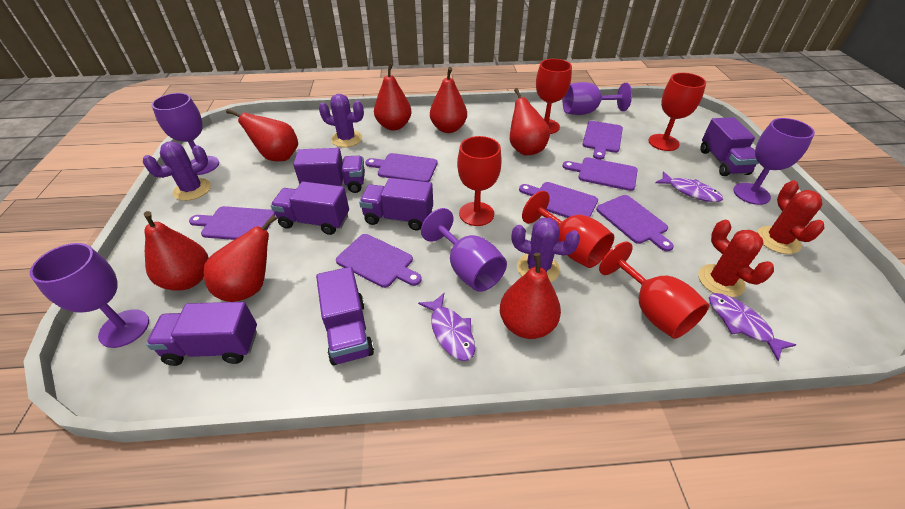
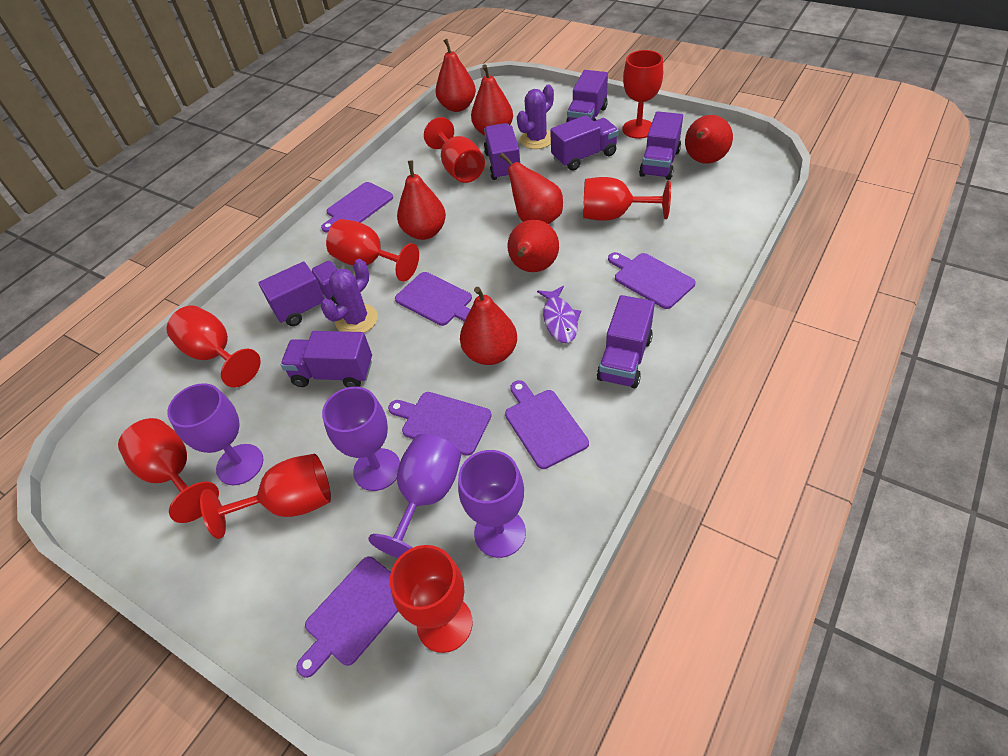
purple cactus: 3 -> 2
purple cutting board: 7 -> 6
purple fish: 3 -> 1
purple goblet: 5 -> 4
purple truck: 6 -> 7
red cactus: 2 -> 0
red goblet: 5 -> 8

